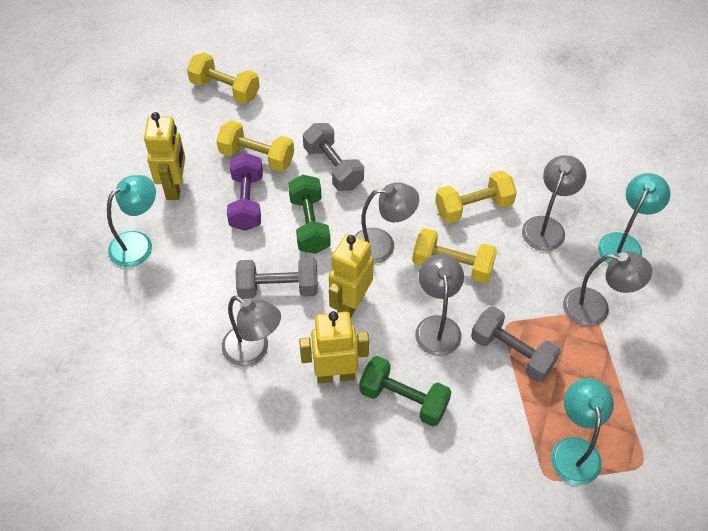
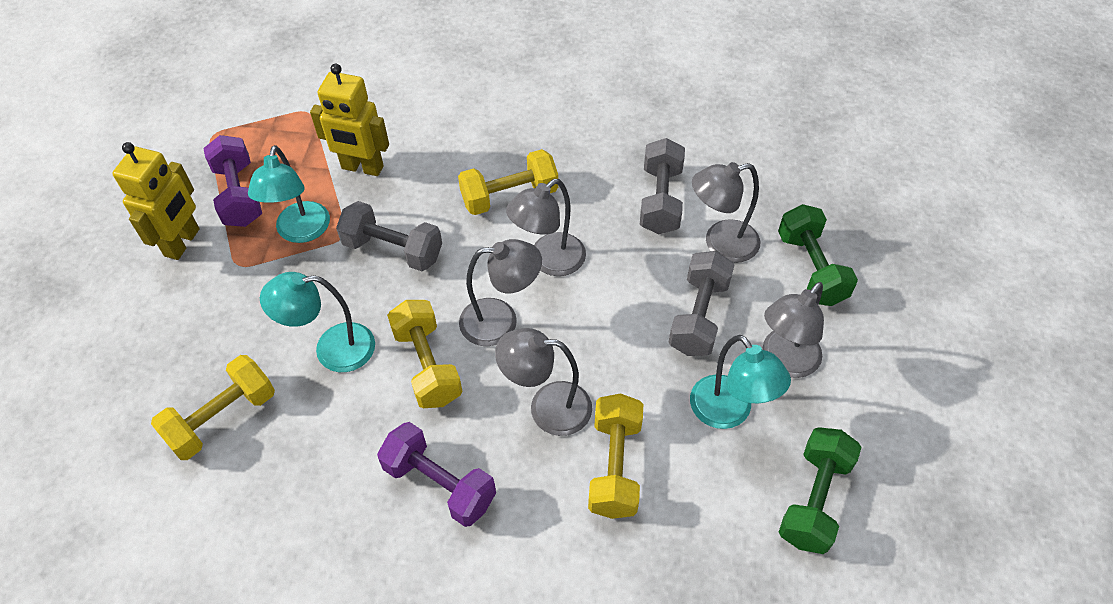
purple dumbbell: 1 -> 2
yellow robot: 3 -> 2

